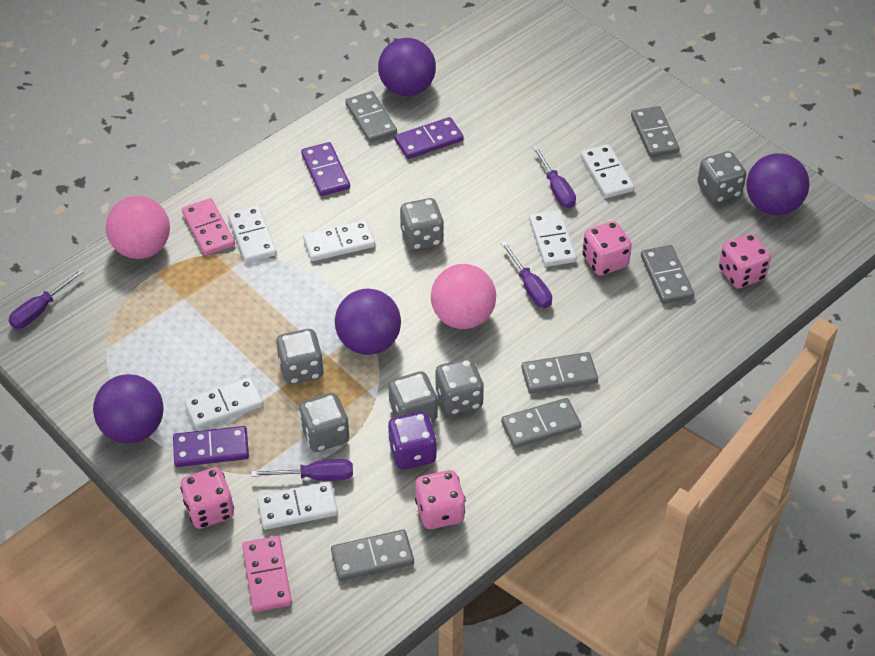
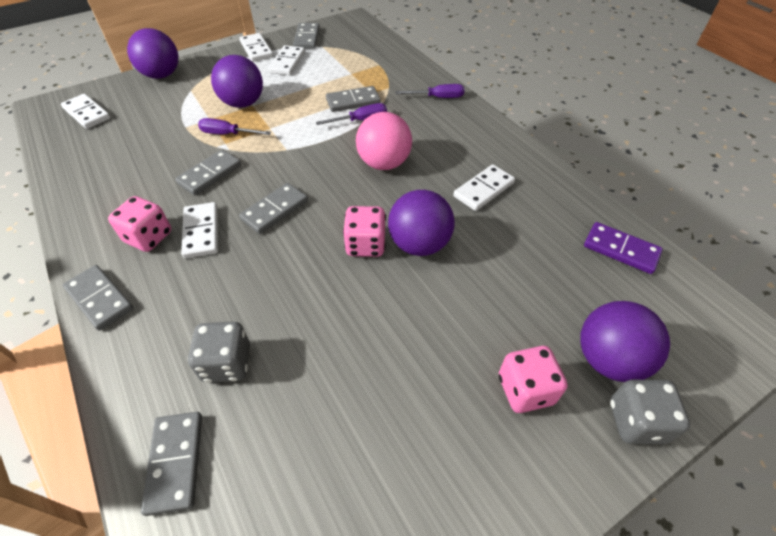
grey dice: 6 -> 2
pink ball: 2 -> 1
pink dice: 4 -> 3
pink domino: 2 -> 0
purple dice: 1 -> 0
purple domino: 3 -> 1
purple screwdriver: 4 -> 3
white domino: 6 -> 5

